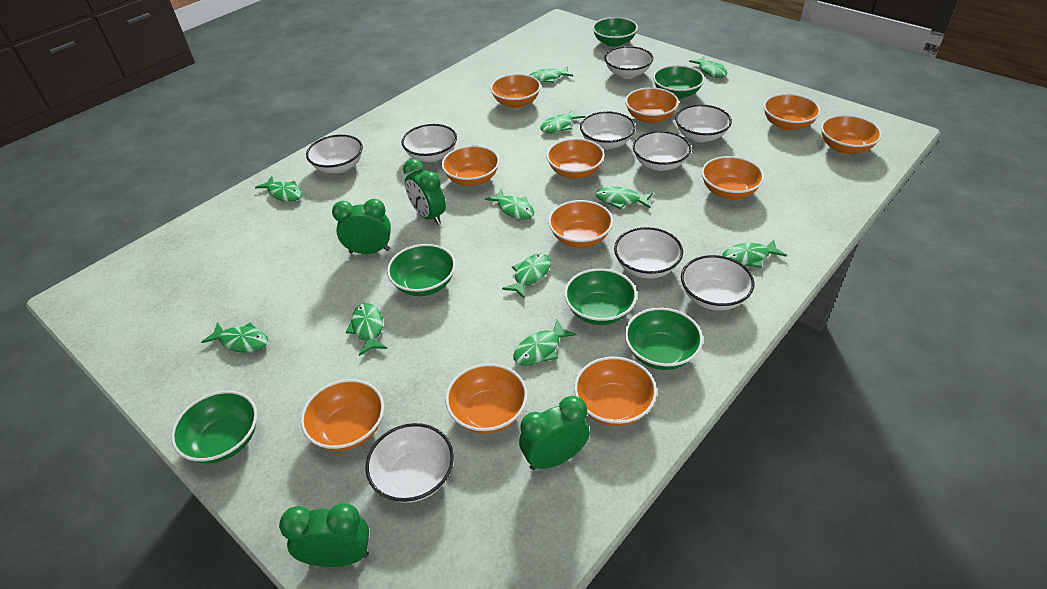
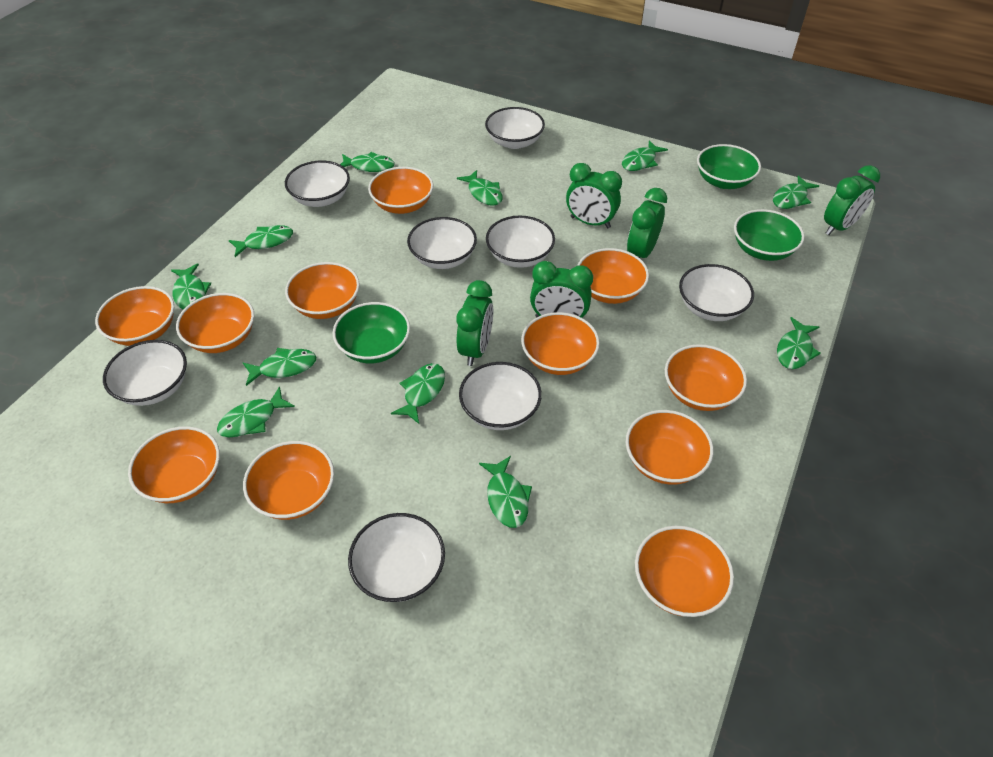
green bowl: 6 -> 3
green clock: 4 -> 5
white bowl: 9 -> 8

